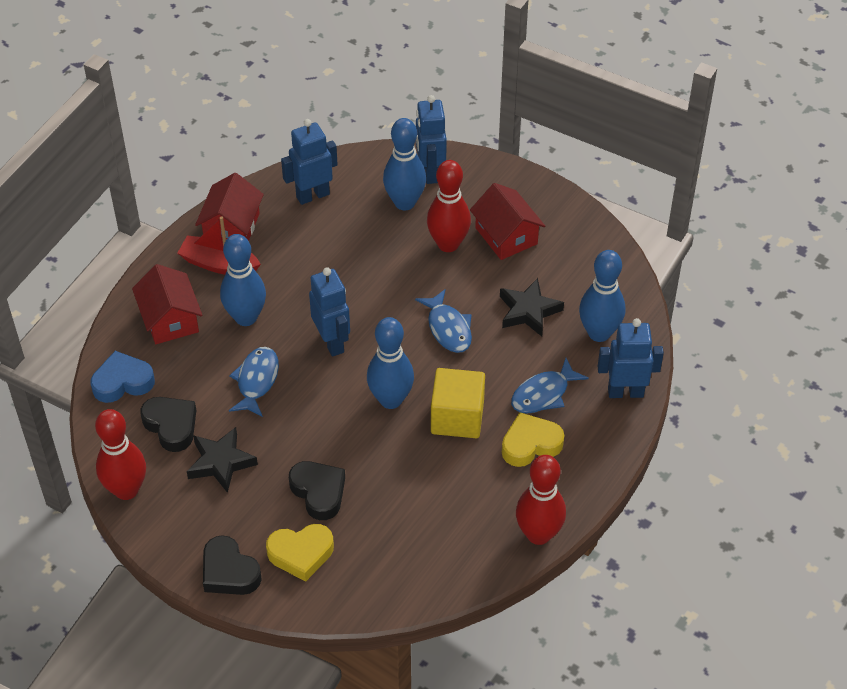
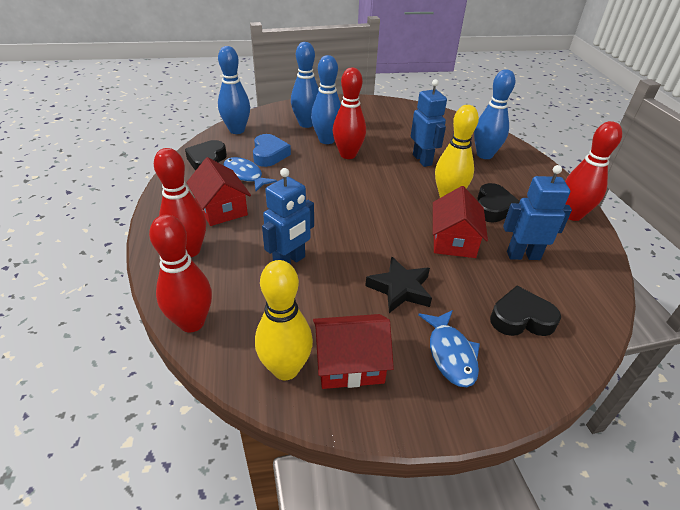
black star: 2 -> 1
blue fish: 3 -> 2
blue robot: 4 -> 3
red boat: 1 -> 0
red bowling pin: 3 -> 4
yellow bowling pin: 0 -> 2
yellow cube: 1 -> 0
yellow heart: 2 -> 0

